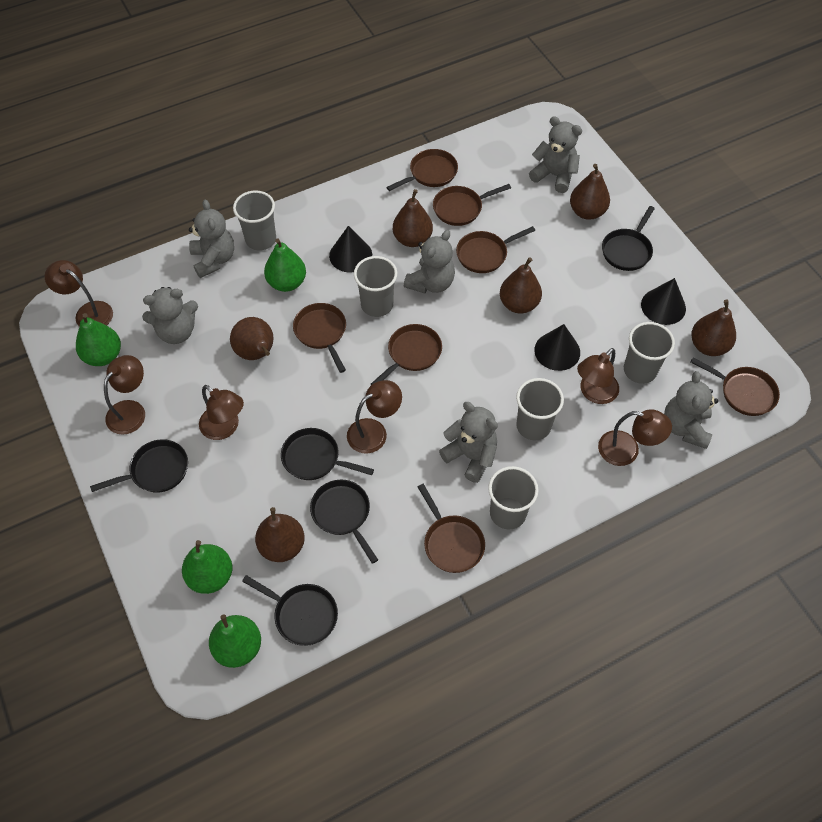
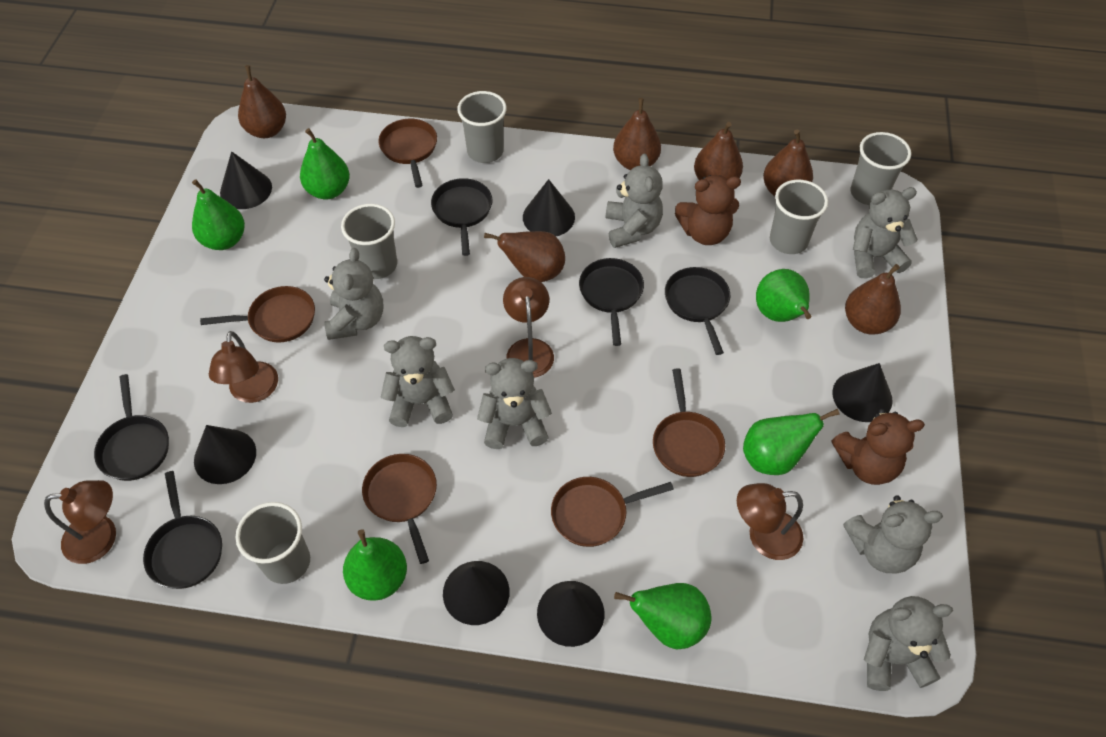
black cone: 3 -> 6
brown lamp: 6 -> 4
brown pan: 7 -> 5
brown teddy bear: 0 -> 2
green pear: 4 -> 6
grey teddy bear: 6 -> 7

